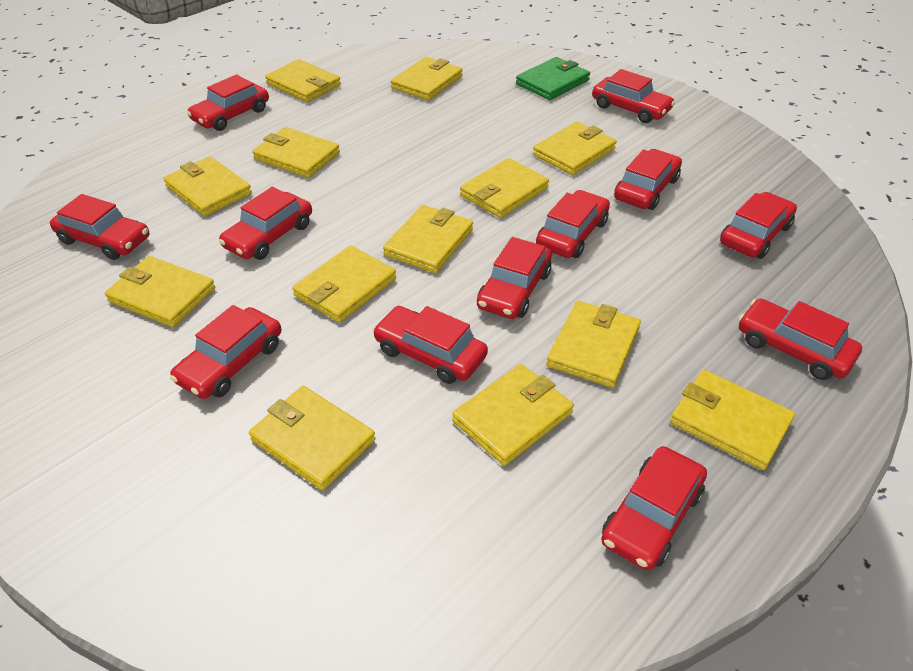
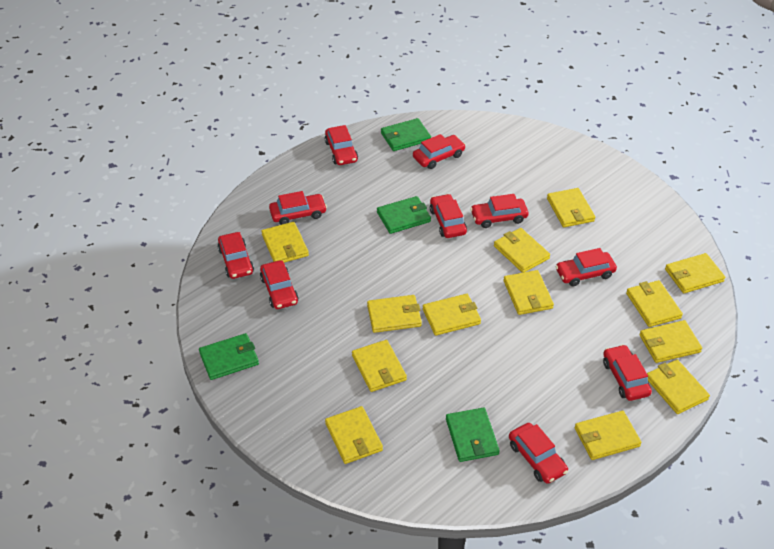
green wallet: 1 -> 4
red car: 12 -> 10

